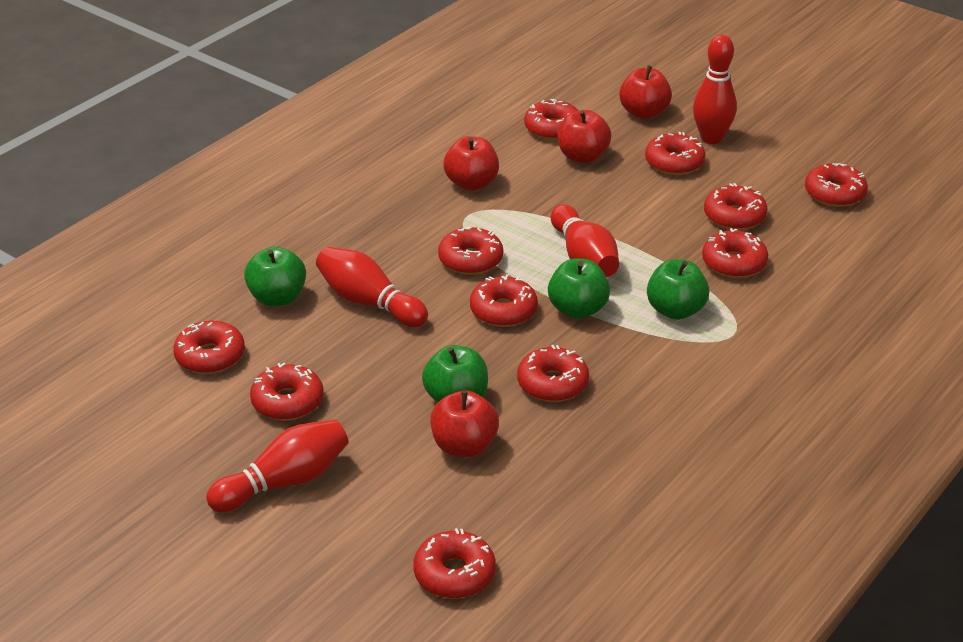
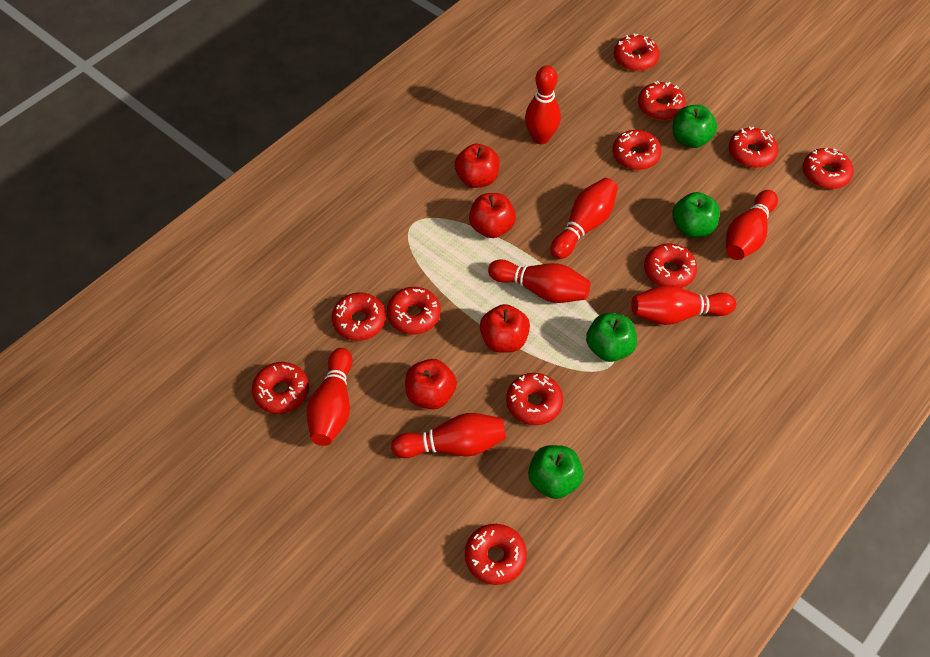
red bowling pin: 4 -> 7

